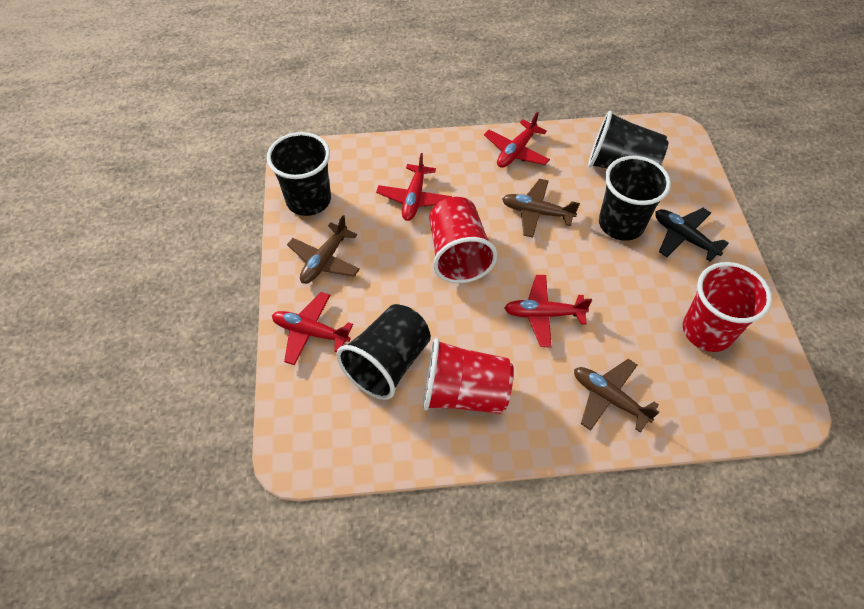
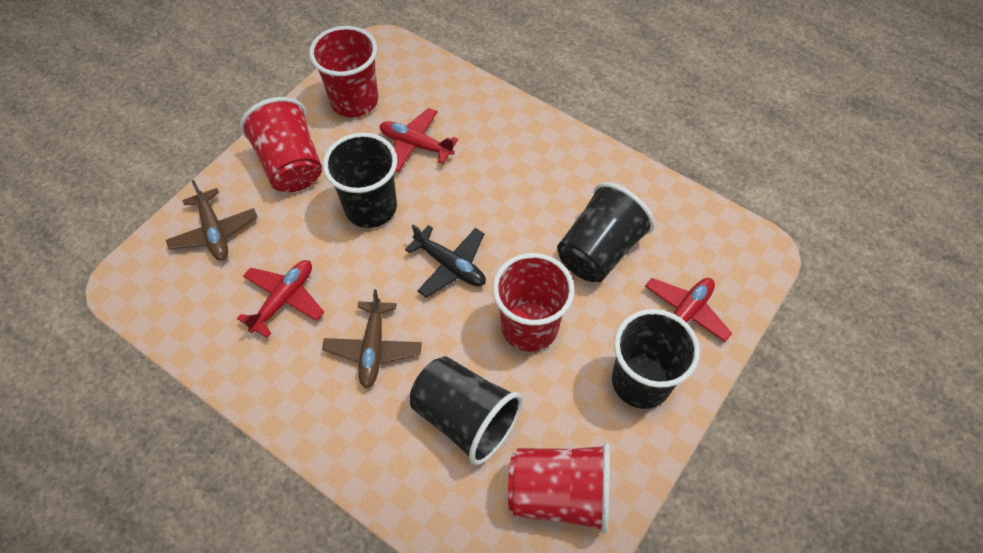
brown plane: 3 -> 2
red cup: 3 -> 4
red plane: 4 -> 3

